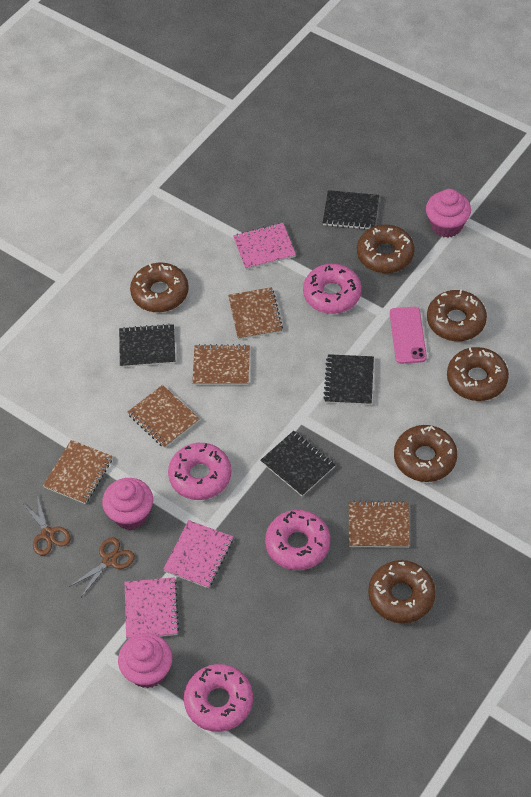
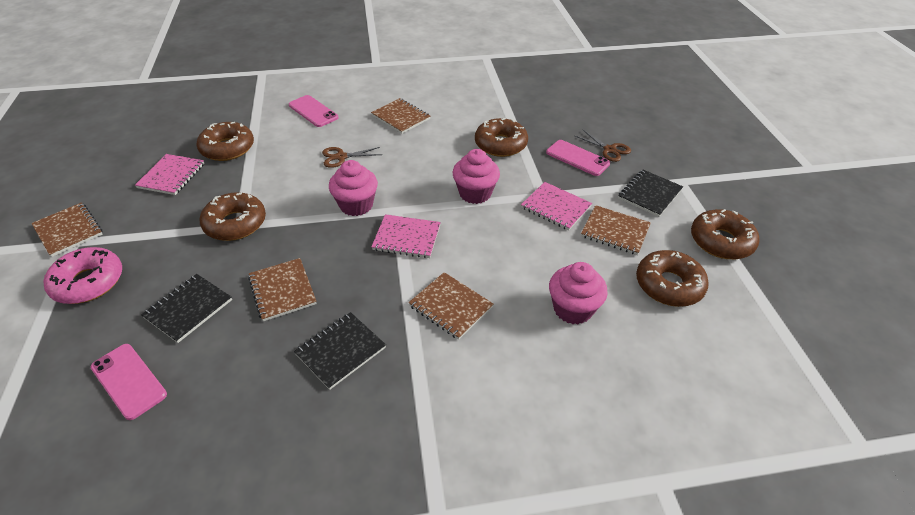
black notebook: 4 -> 3
brown donut: 6 -> 5
pink donut: 4 -> 1
pink phone: 1 -> 3

